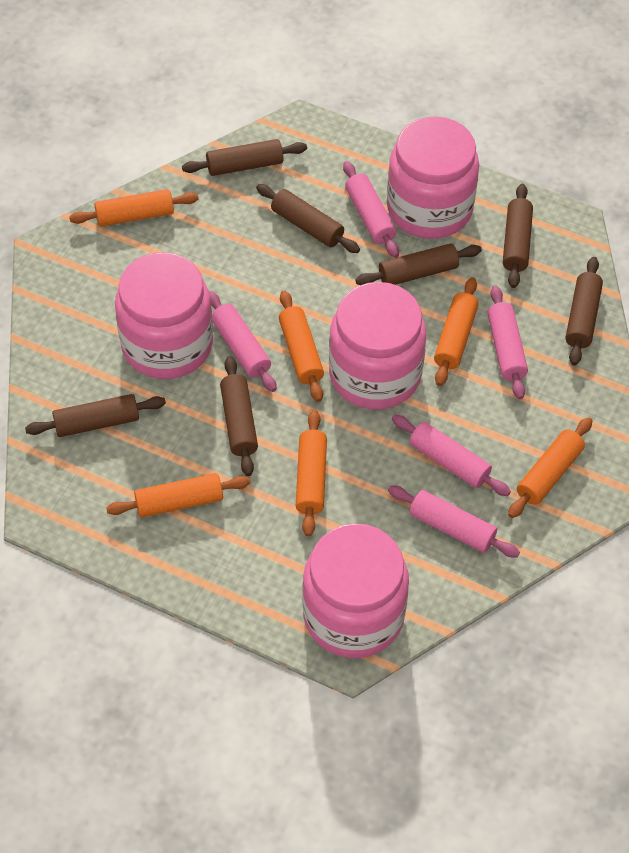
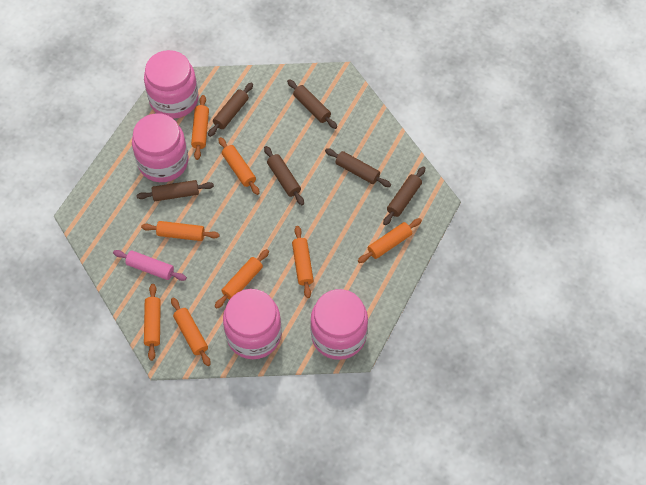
brown rolling pin: 7 -> 6
orange rolling pin: 6 -> 8
pink rolling pin: 5 -> 1

